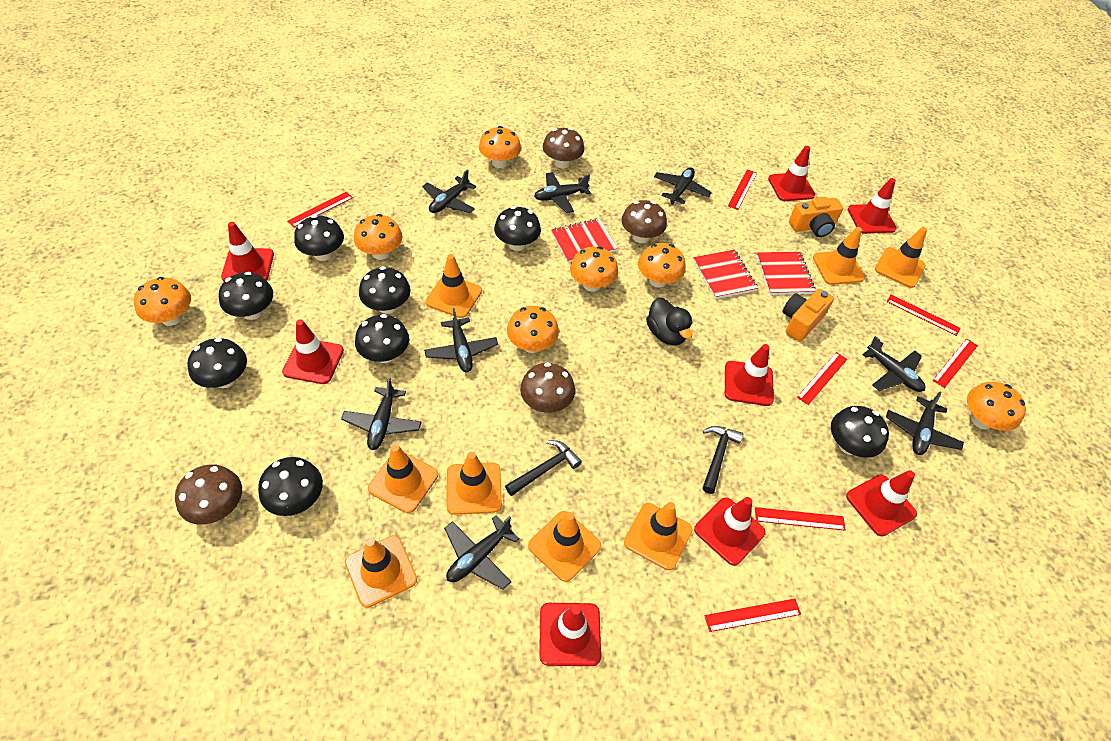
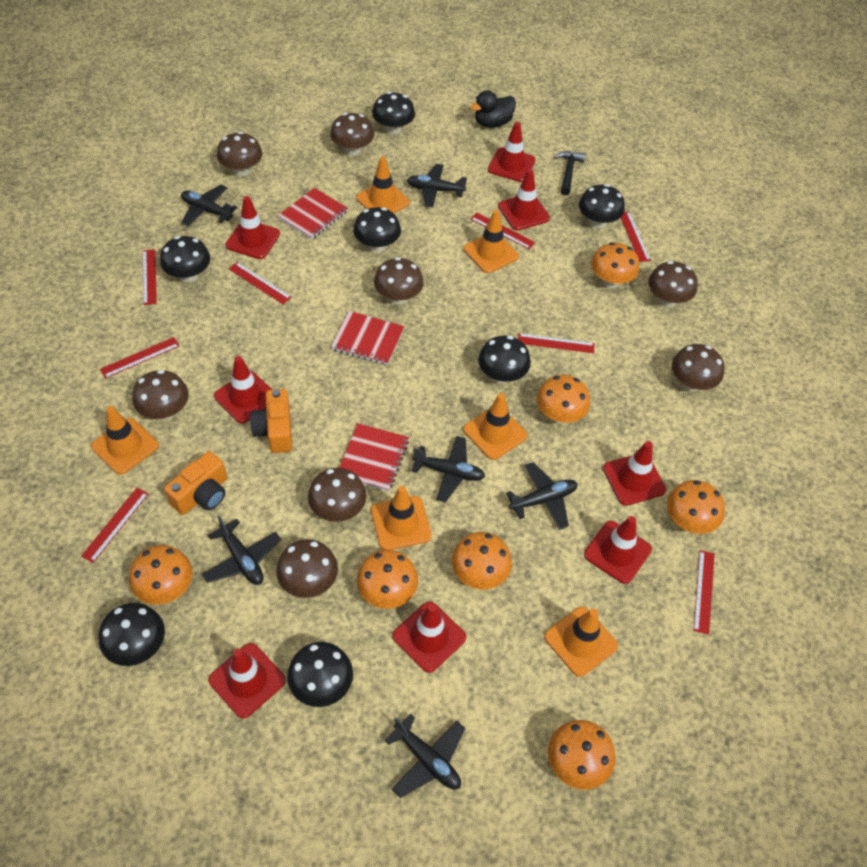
black hammer: 2 -> 1
black mushroom: 8 -> 7
black plane: 8 -> 6
brown mushroom: 4 -> 8
orange traffic cone: 8 -> 6
red ruler: 7 -> 8

